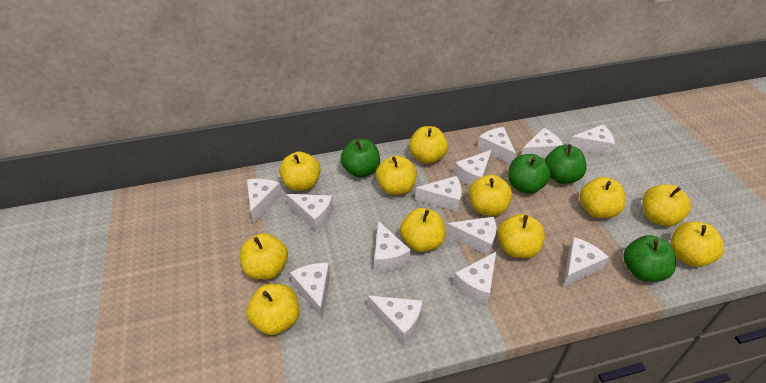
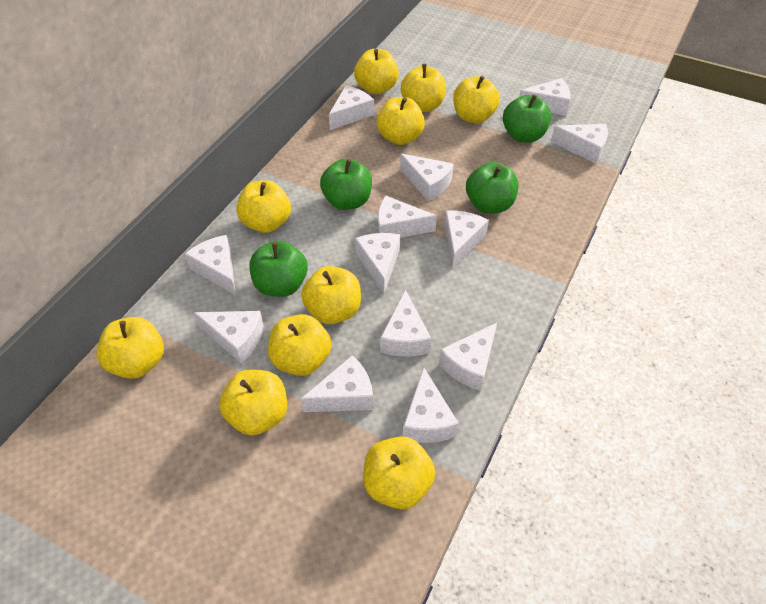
yellow apple: 11 -> 10

